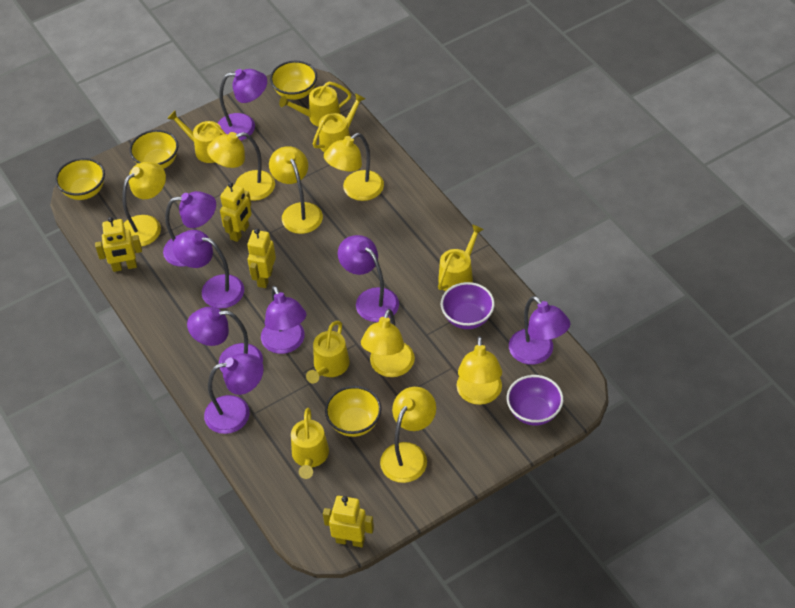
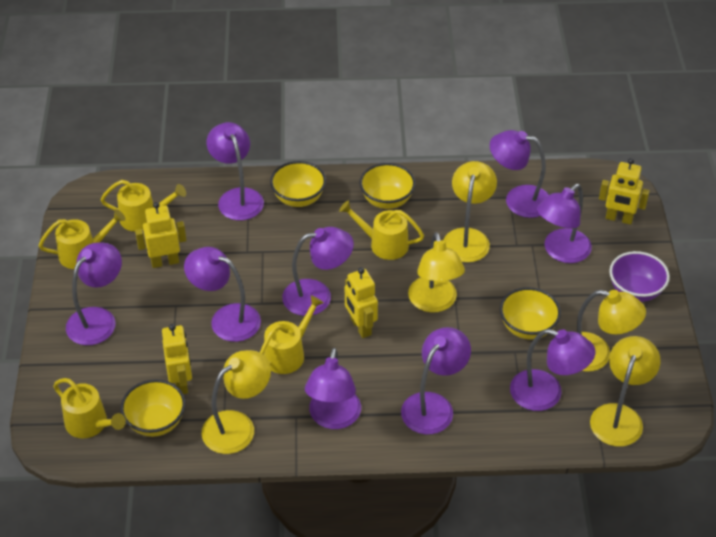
purple bowl: 2 -> 1
purple lamp: 8 -> 9
yellow lamp: 7 -> 5
yellow watering can: 6 -> 5

